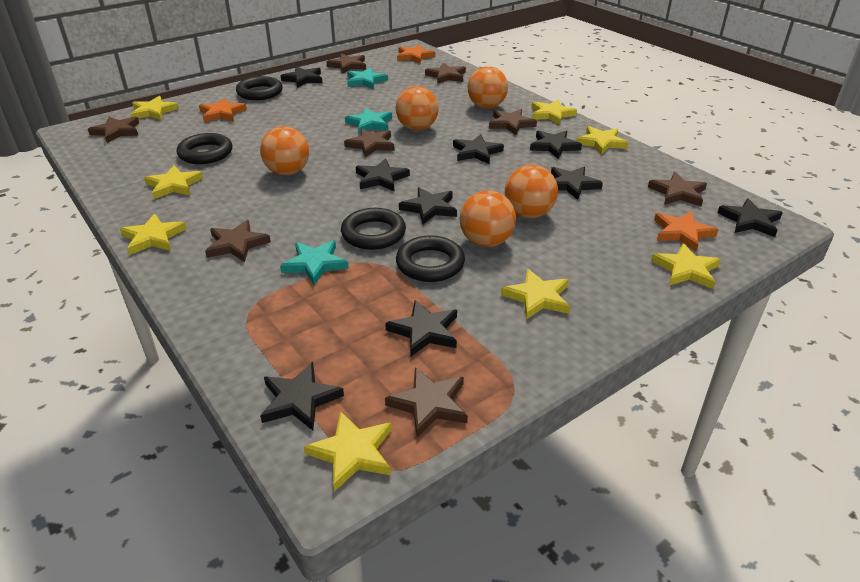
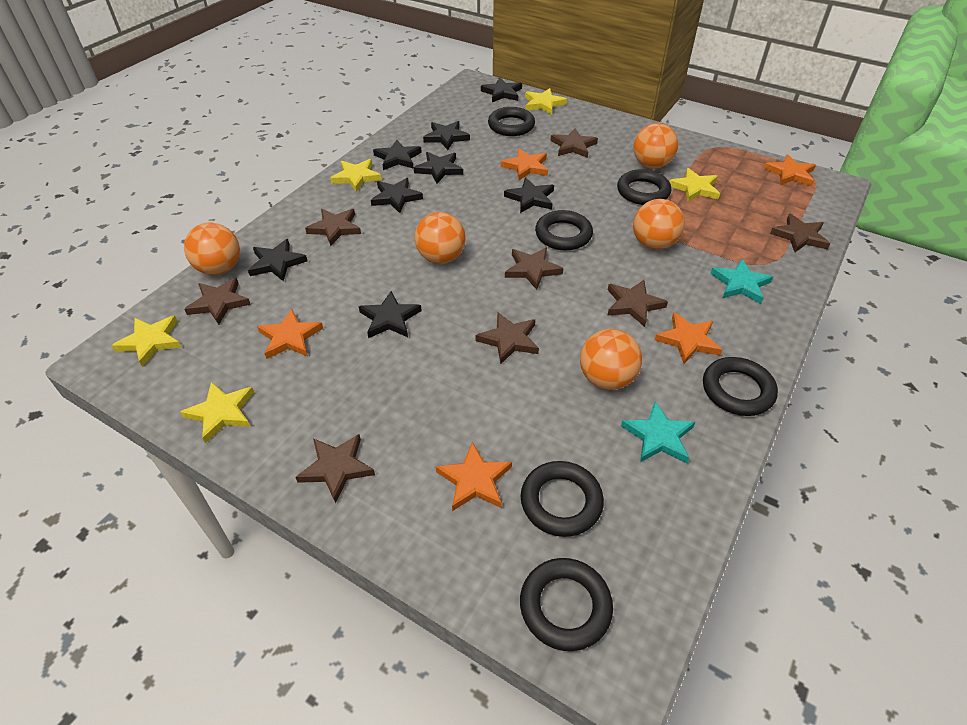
black ring: 4 -> 6
black star: 9 -> 8
orange star: 3 -> 5
turquoise star: 3 -> 2
yellow star: 8 -> 5

